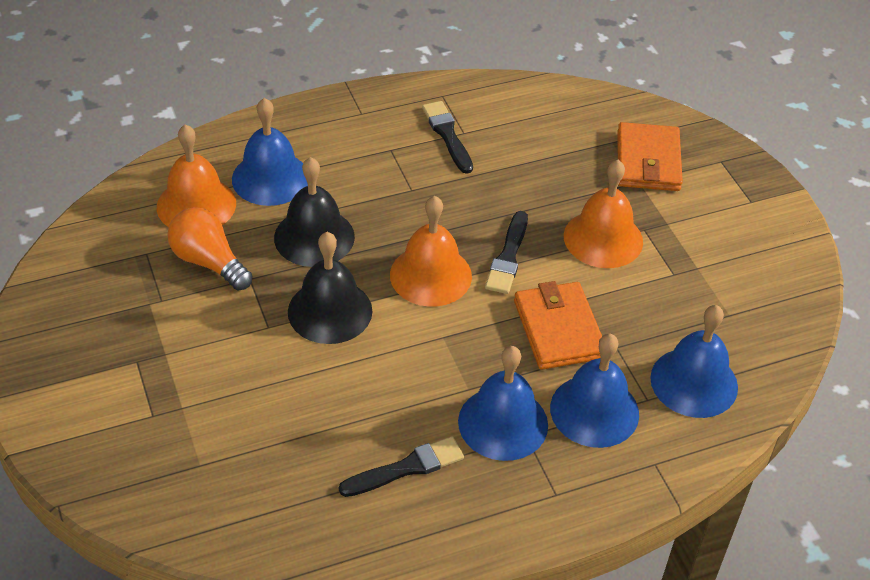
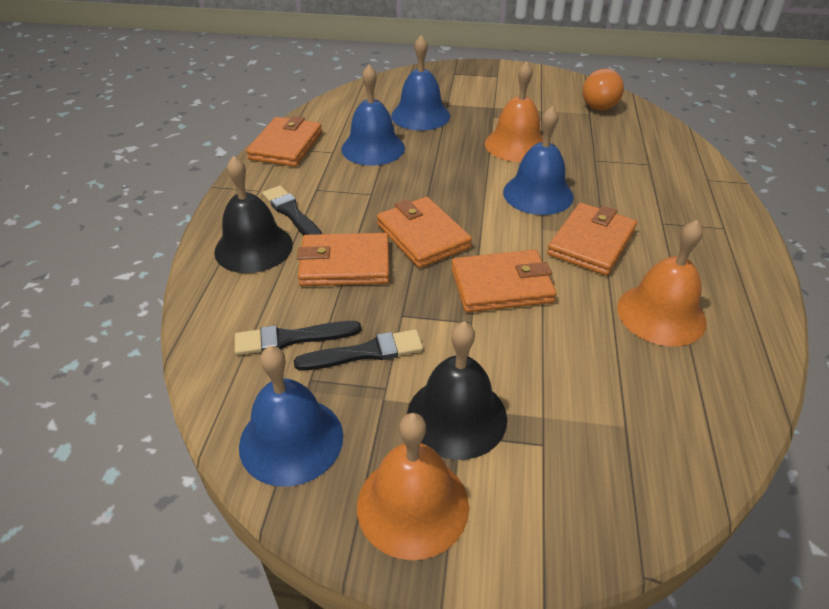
orange wallet: 2 -> 5

